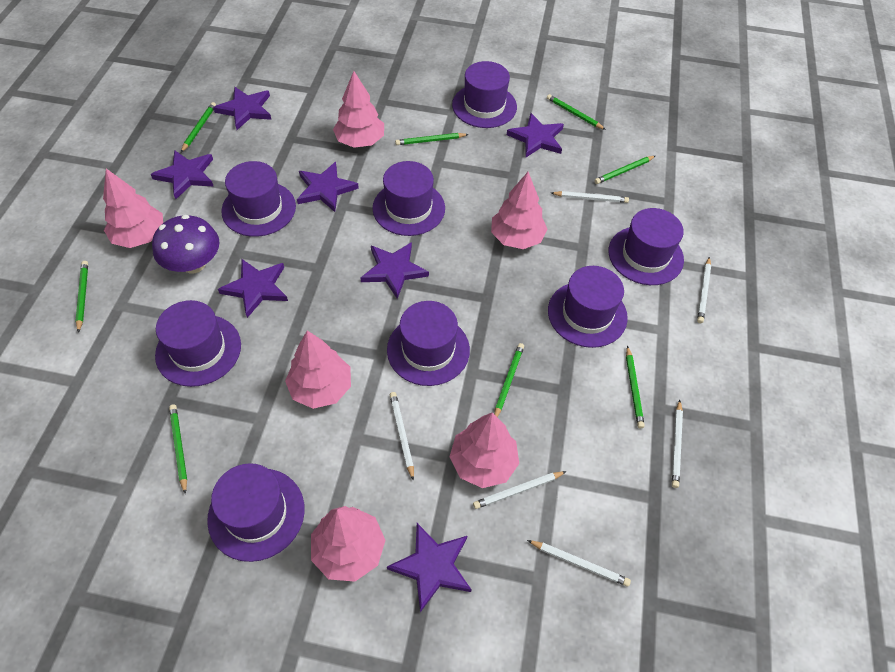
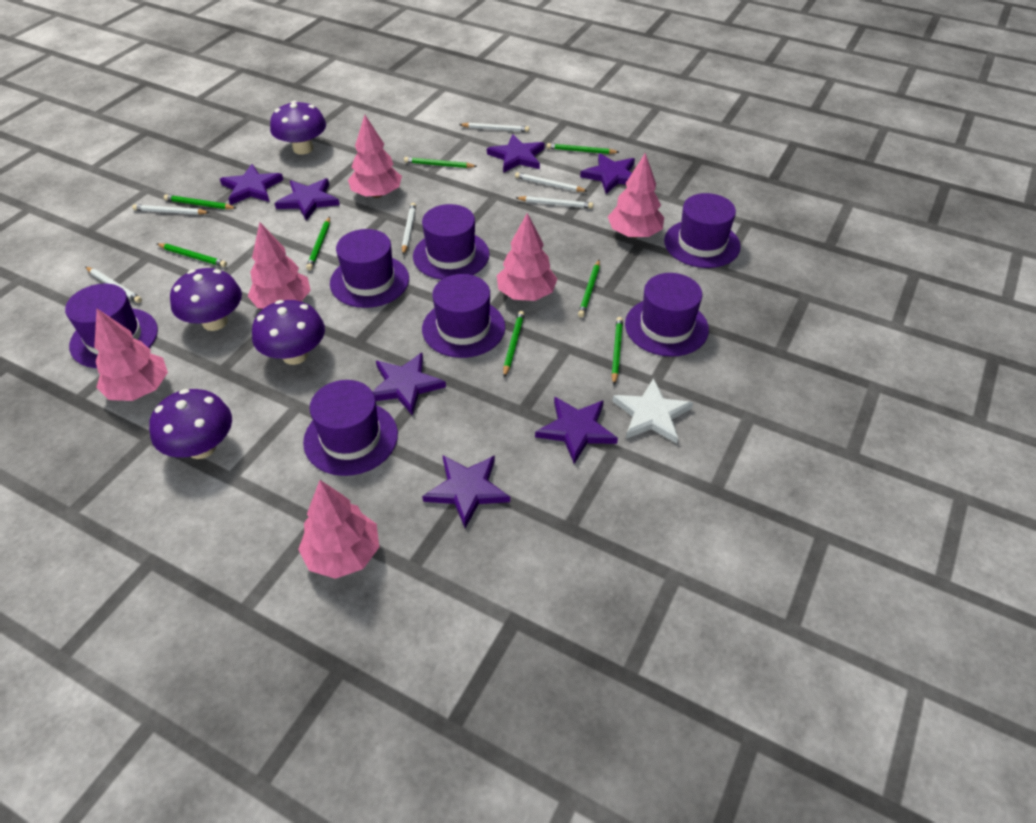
purple hat: 8 -> 7
purple mushroom: 1 -> 4
white star: 0 -> 1

